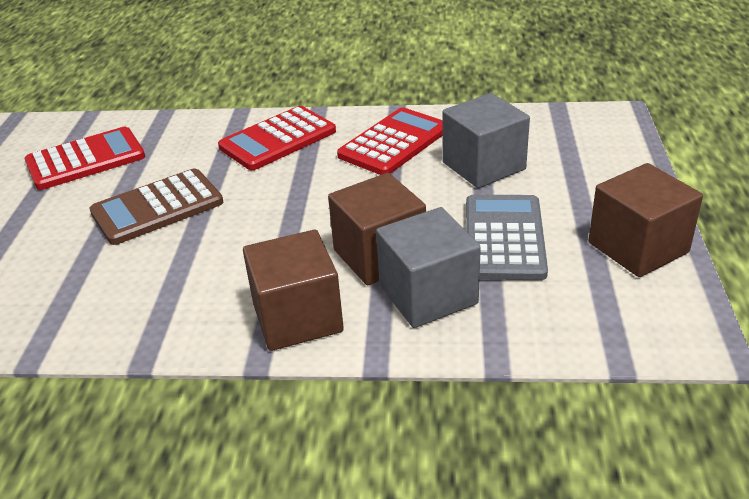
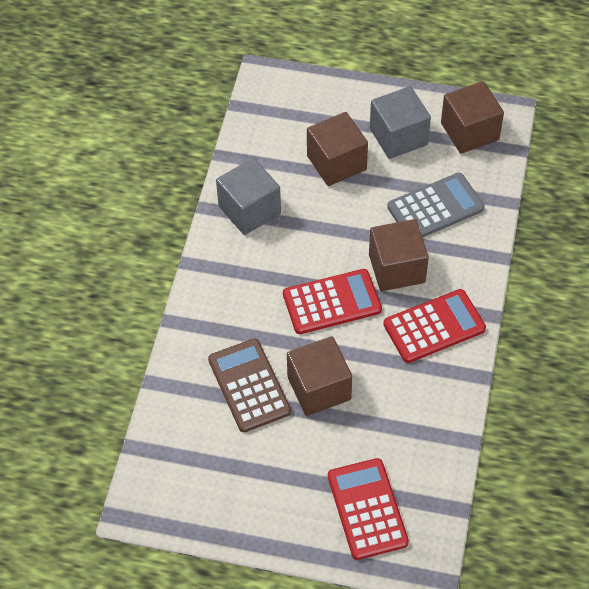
brown cube: 3 -> 4

